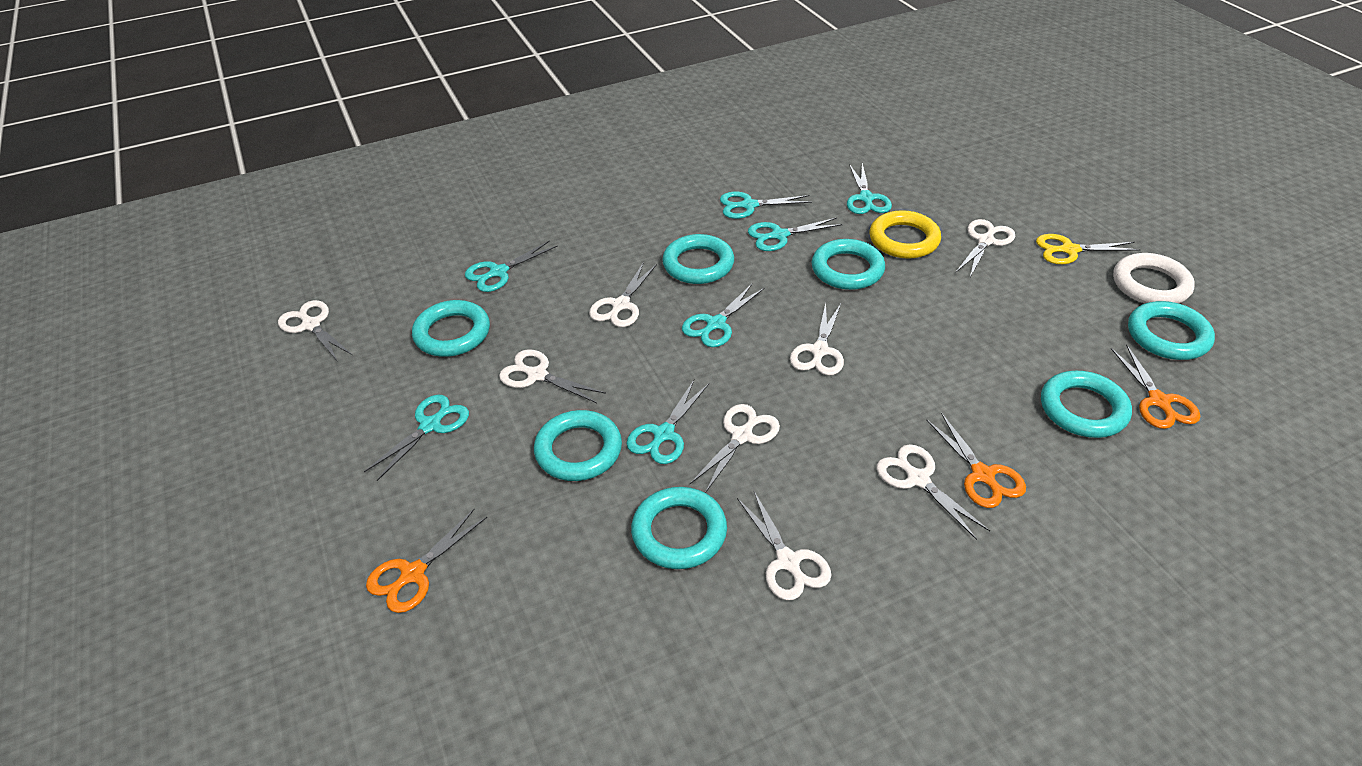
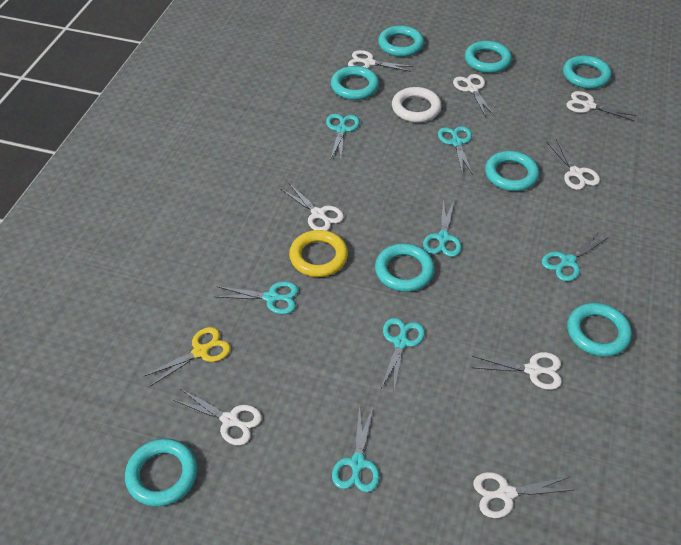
orange scissors: 3 -> 0
turquoise ring: 7 -> 8

